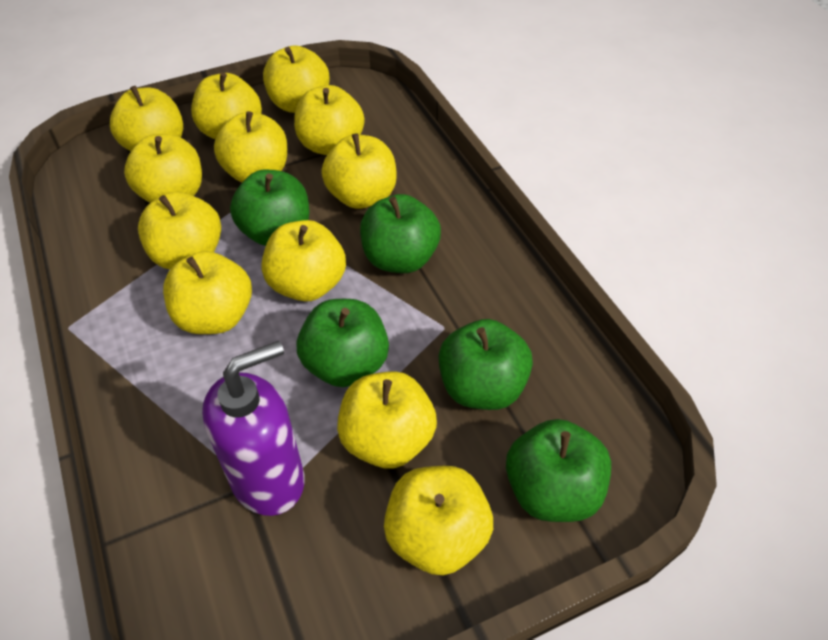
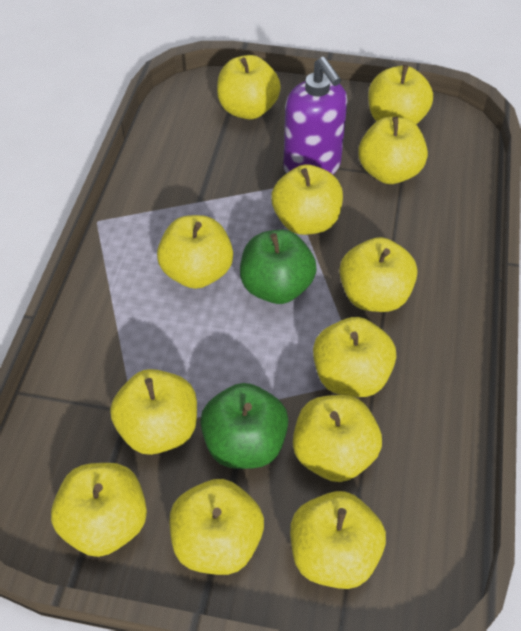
green apple: 5 -> 2

